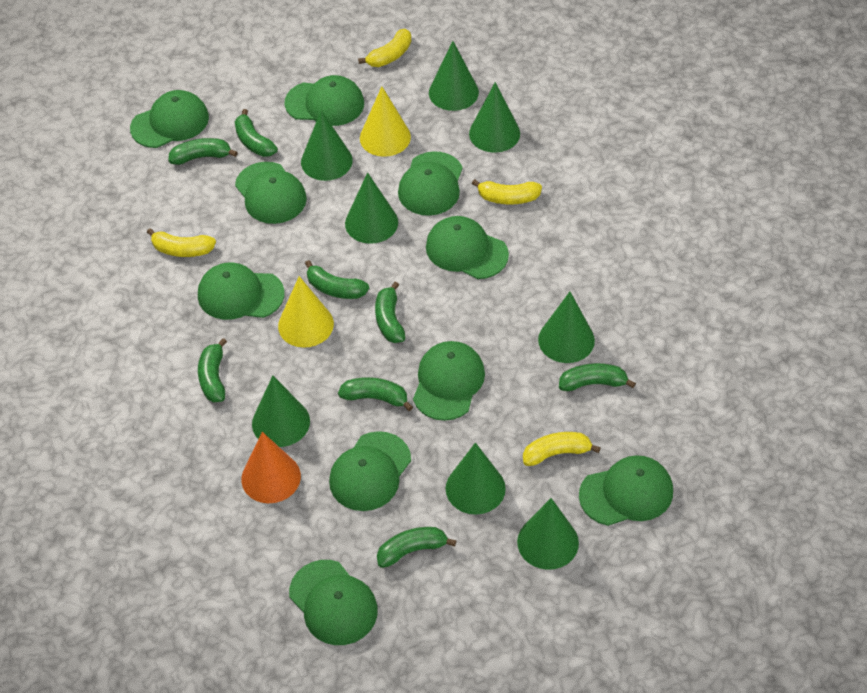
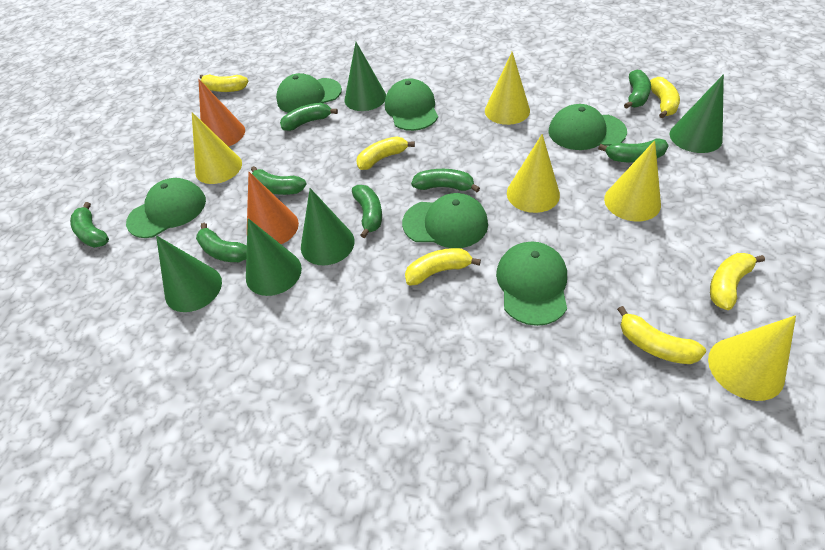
green cap: 10 -> 6
green cone: 8 -> 5
orange cone: 1 -> 2
yellow banana: 4 -> 6
yellow cone: 2 -> 5

